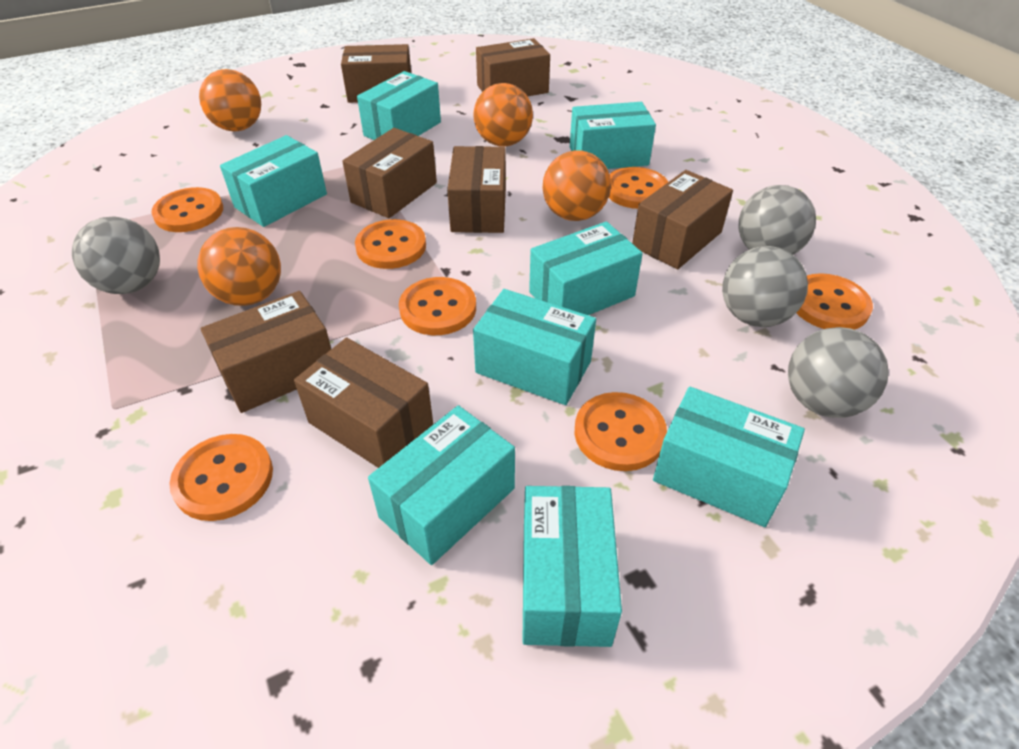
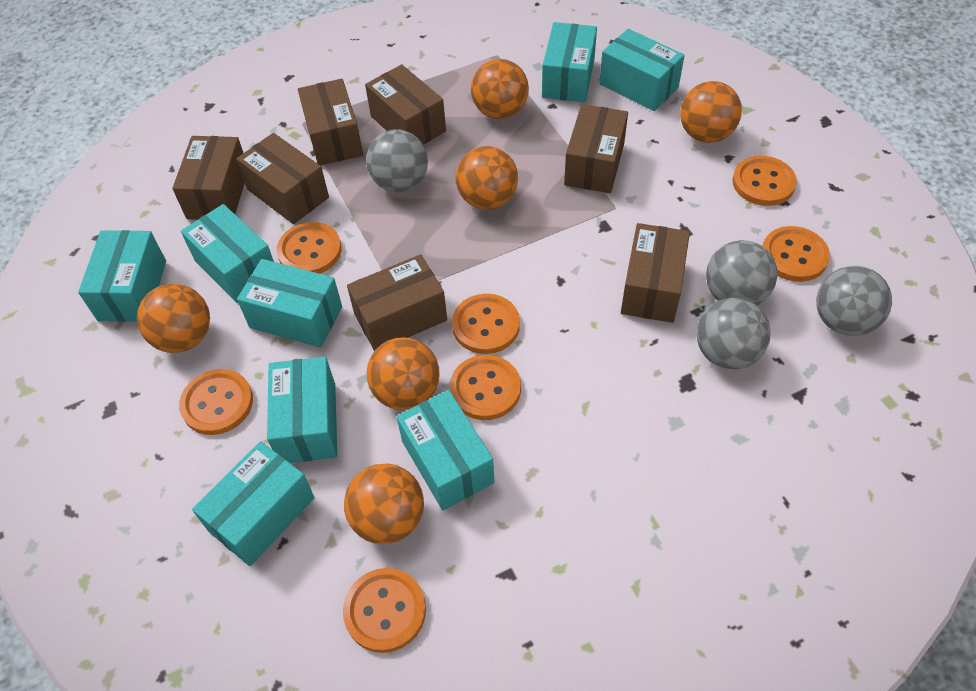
orange ball: 4 -> 6

